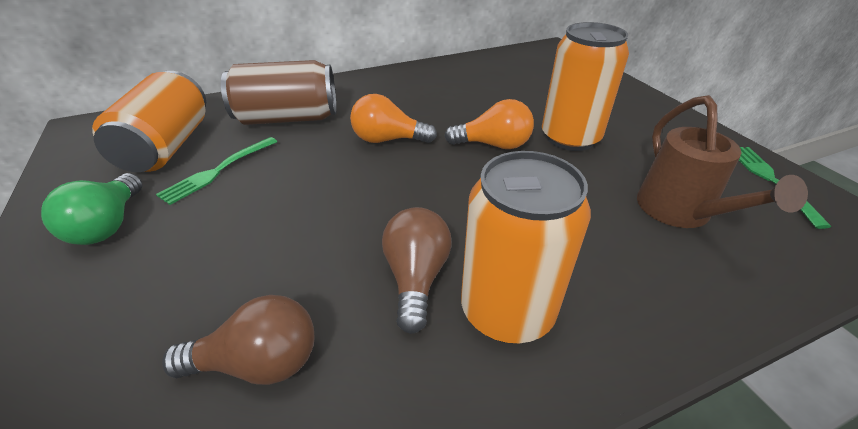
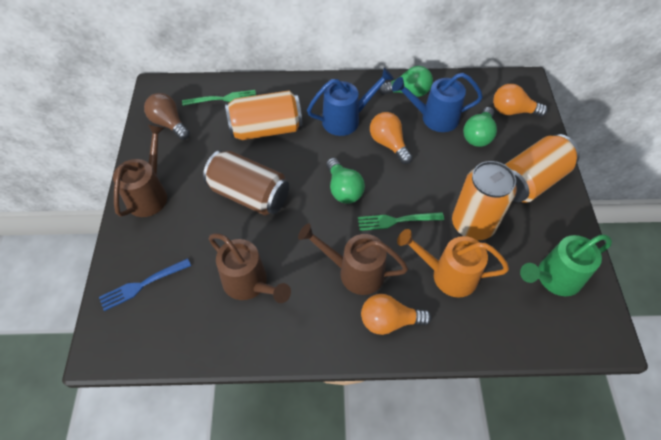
blue fork: 0 -> 1
blue watering can: 0 -> 2
brown light bulb: 2 -> 1
brown watering can: 1 -> 3
green light bulb: 1 -> 3
green watering can: 0 -> 1
orange light bulb: 2 -> 3
orange watering can: 0 -> 1

